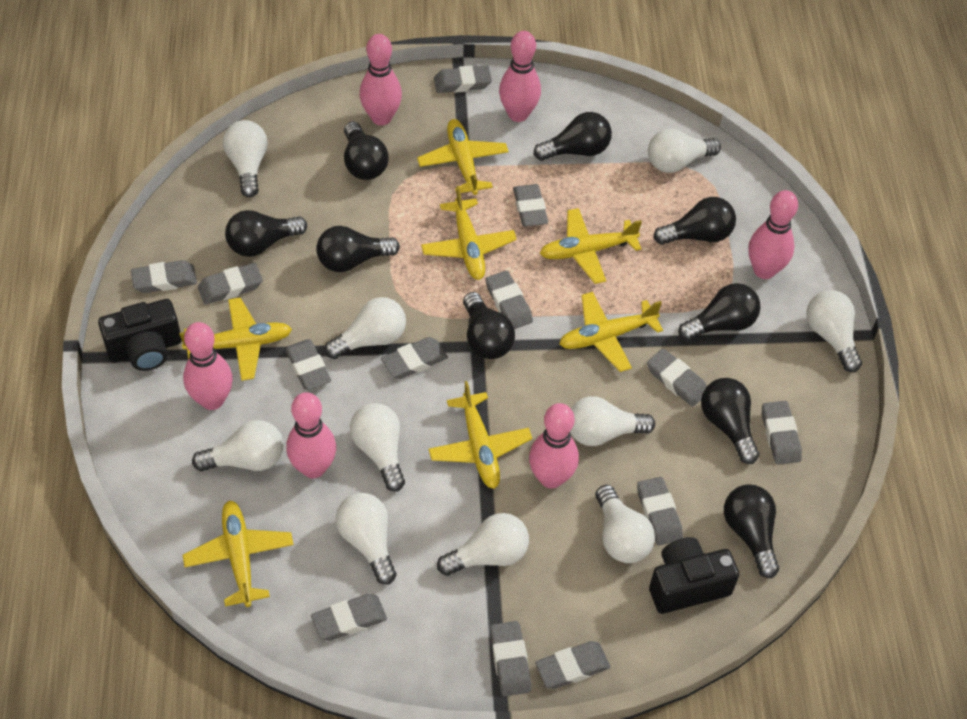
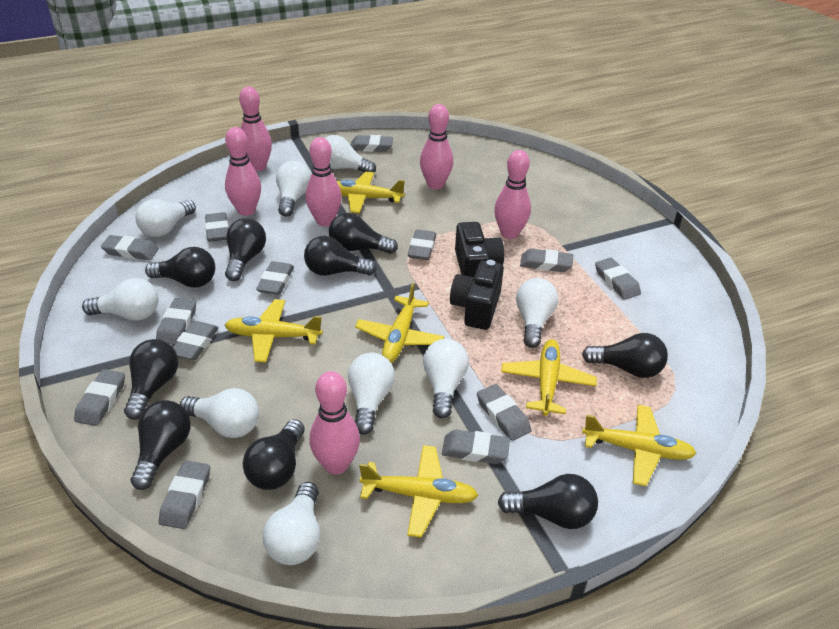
white light bulb: 10 -> 9
yellow plane: 7 -> 6

